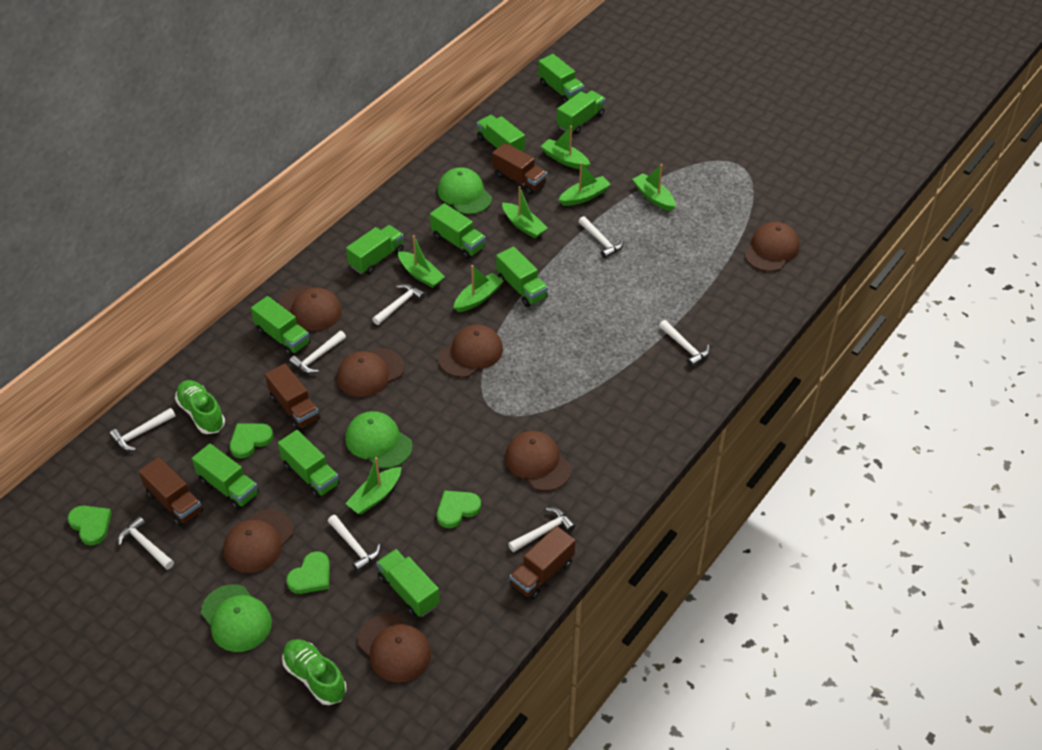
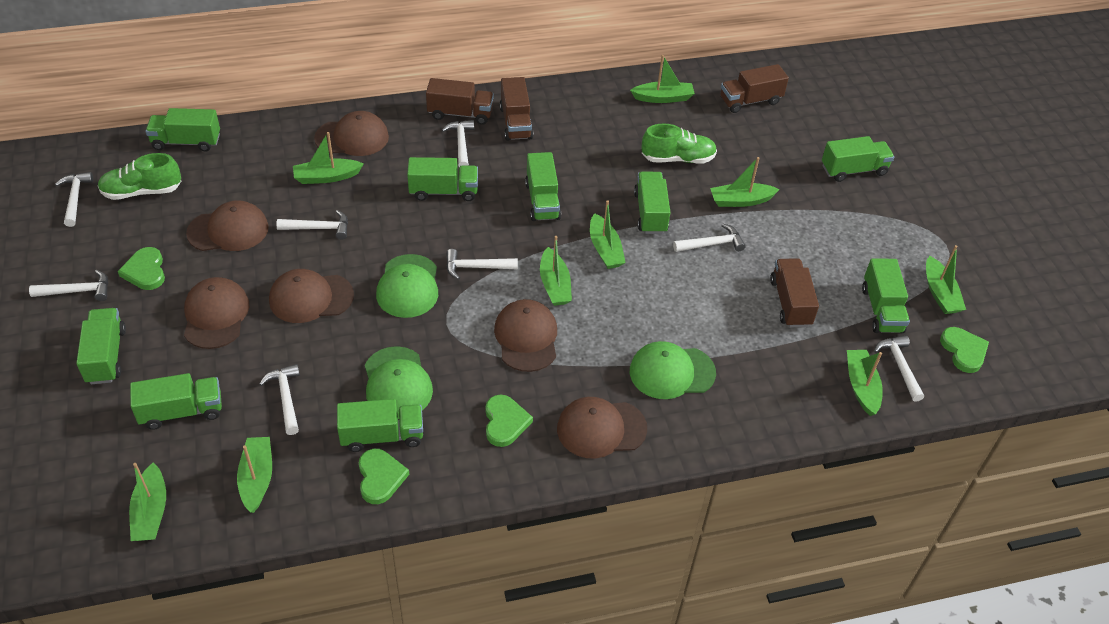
brown cap: 7 -> 6
green boat: 7 -> 9
green truck: 10 -> 9

